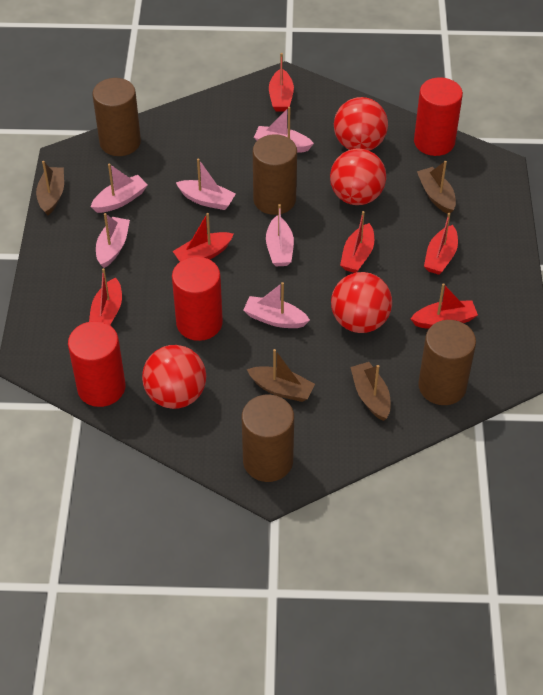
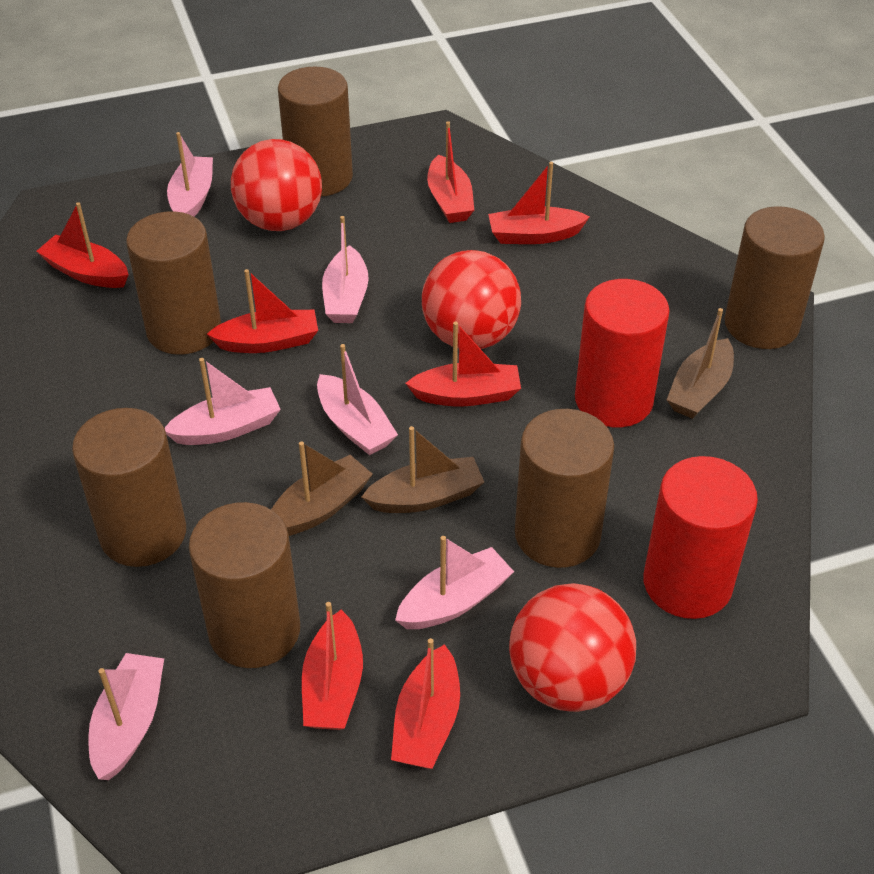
brown boat: 4 -> 3
brown cylinder: 4 -> 6
red ball: 4 -> 3
red boat: 6 -> 7
red cylinder: 3 -> 2

